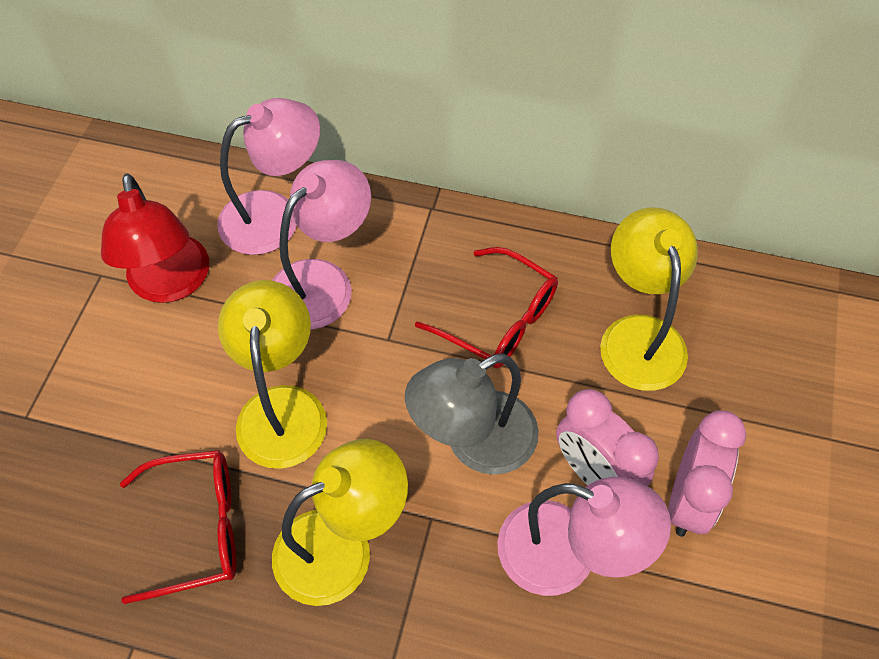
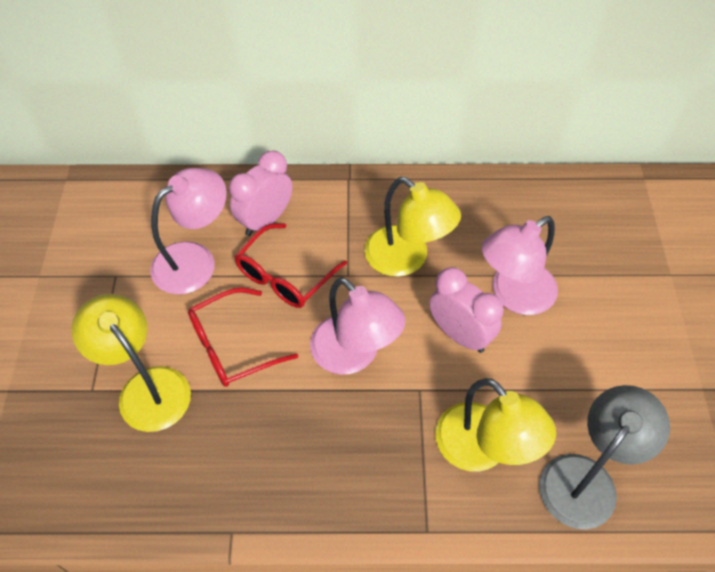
red lamp: 1 -> 0

